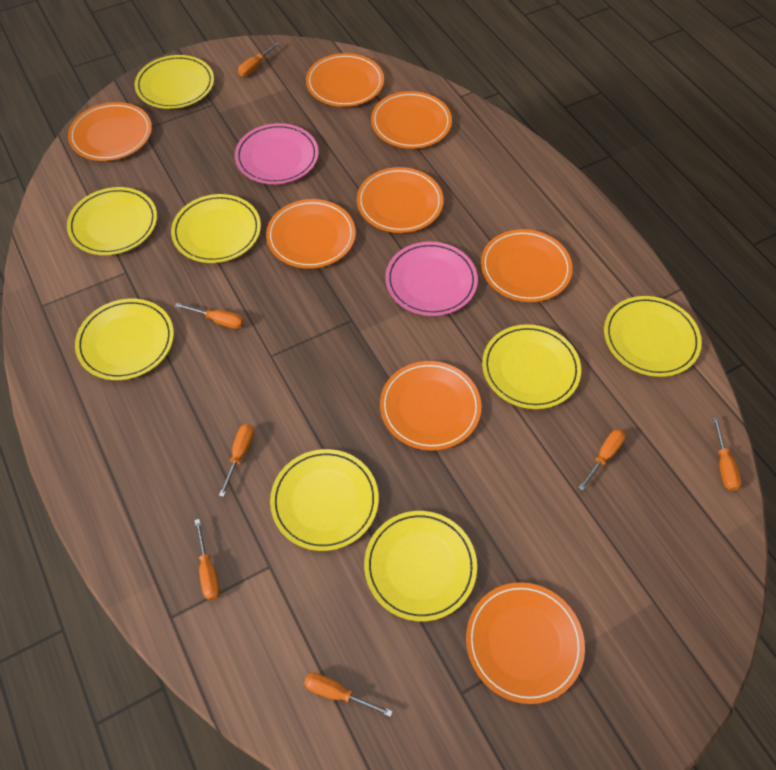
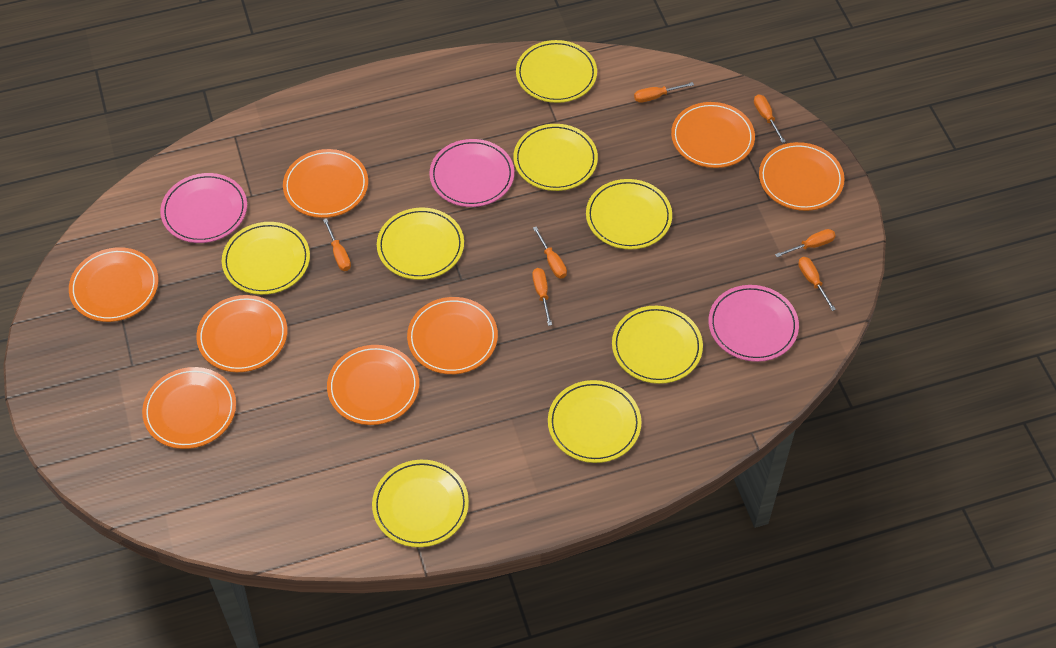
pink plate: 2 -> 3

